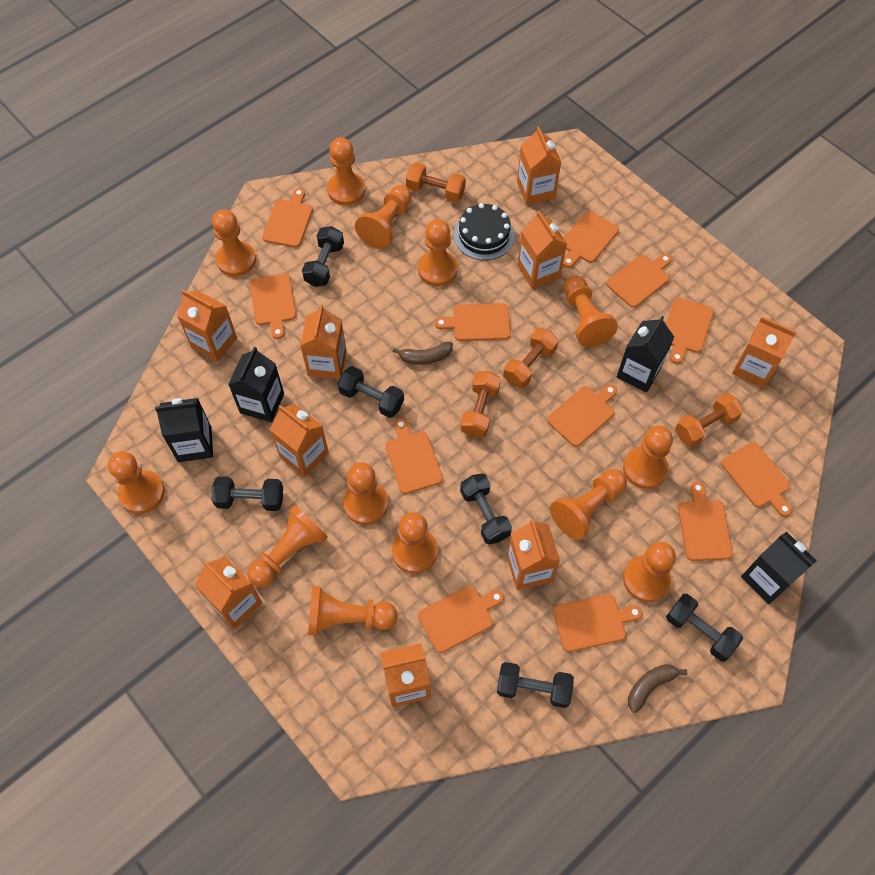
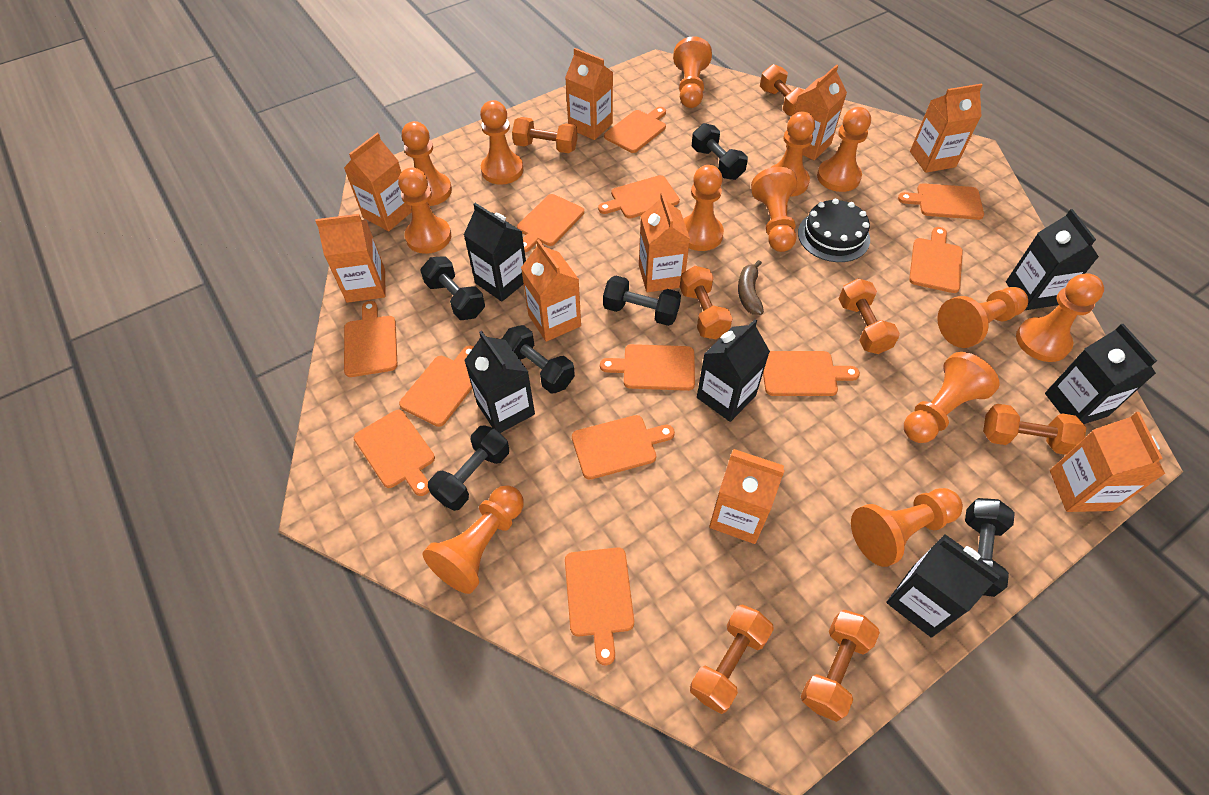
black carton: 4 -> 6
brown banana: 2 -> 1
orange dumbbell: 4 -> 7

